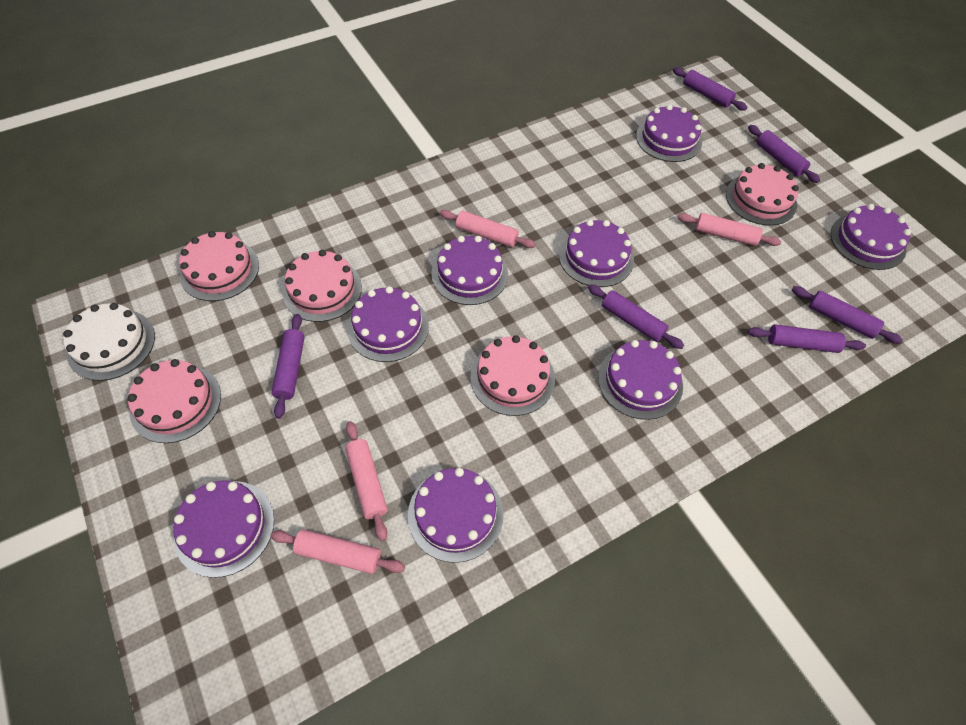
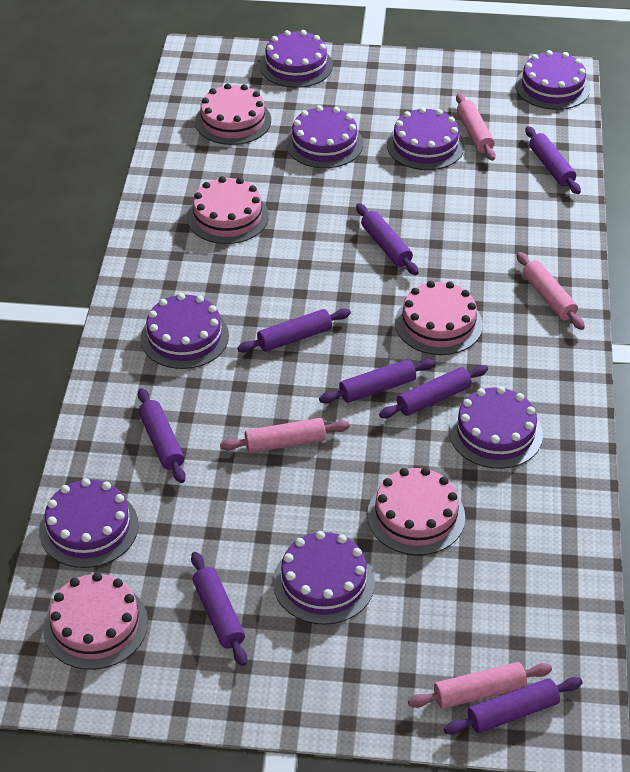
purple rolling pin: 6 -> 8
white cake: 1 -> 0

